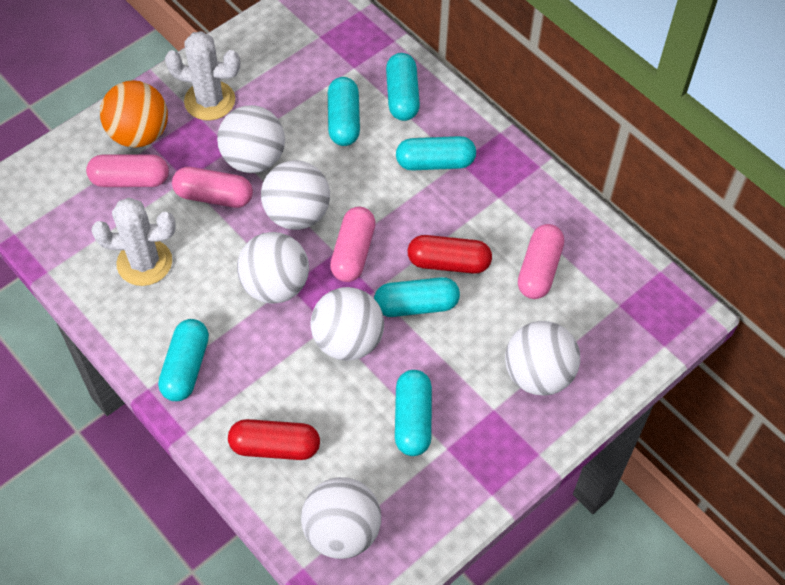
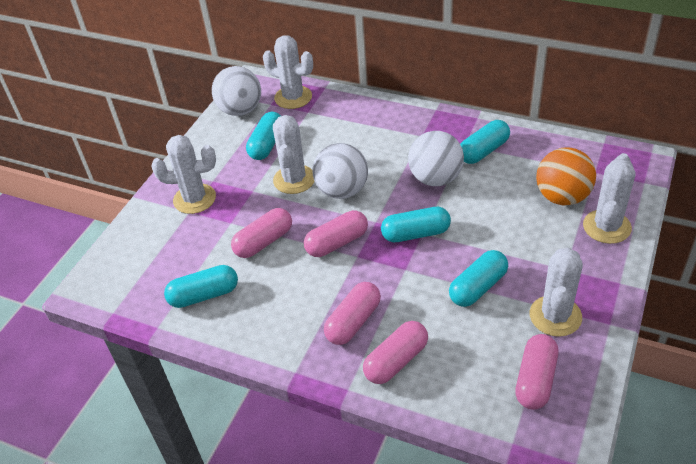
pink capsule: 4 -> 5
red capsule: 2 -> 0
turquoise capsule: 6 -> 5
white ball: 6 -> 3
white cactus: 2 -> 5

